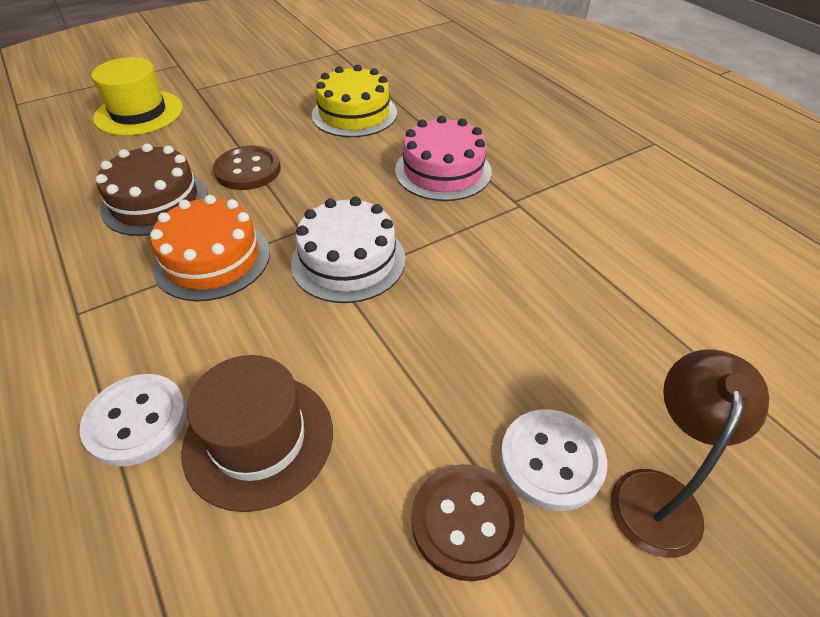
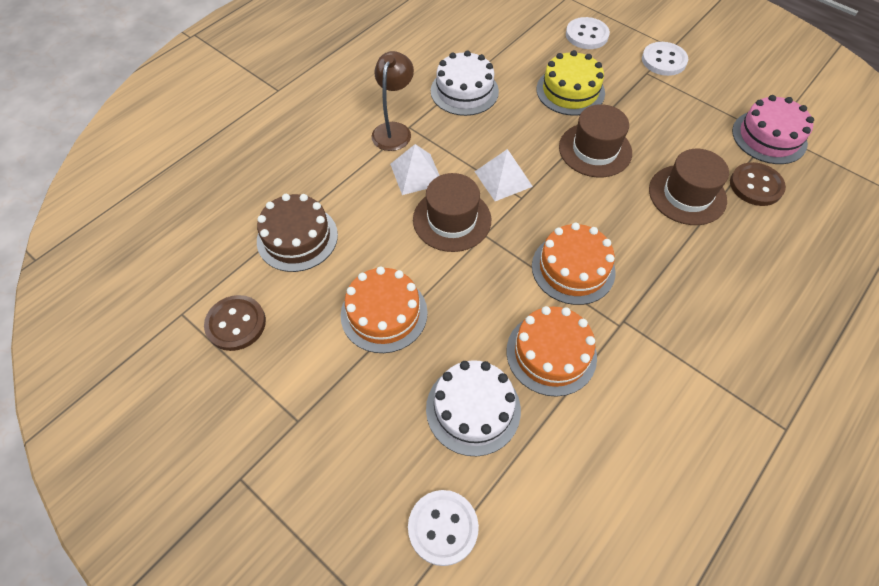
brown hat: 1 -> 3
orange cake: 1 -> 3
white button: 2 -> 3
white cake: 1 -> 2
white pyramid: 0 -> 2
yellow hat: 1 -> 0

